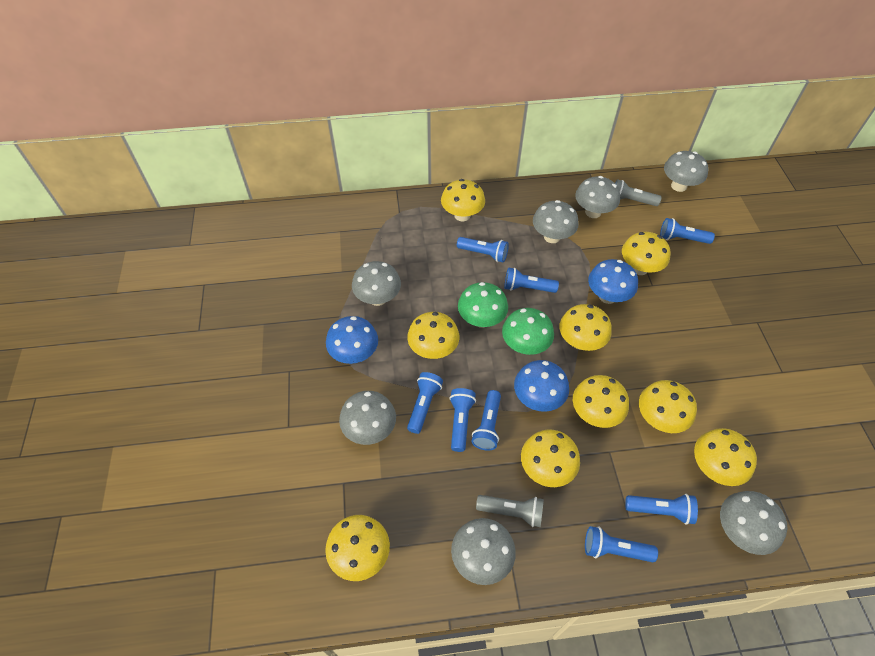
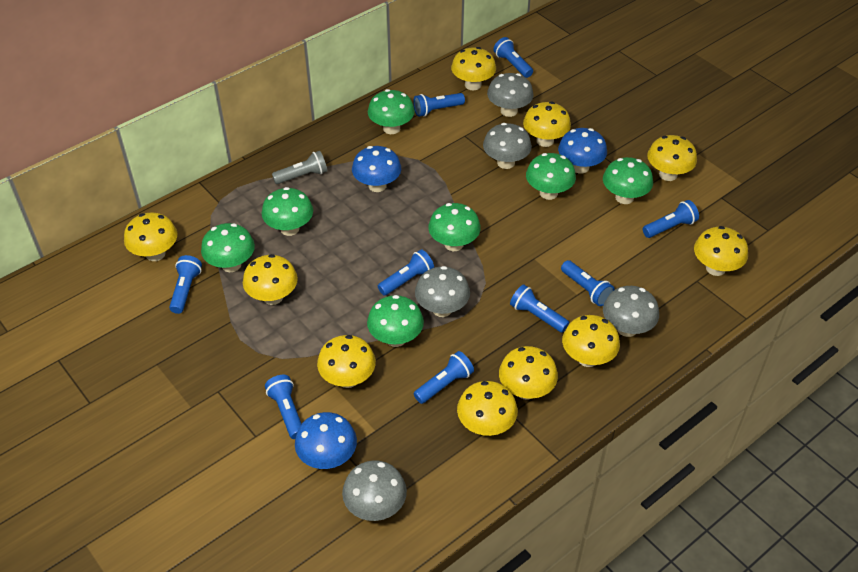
blue flashlight: 8 -> 9
green mushroom: 2 -> 7
grey flashlight: 2 -> 1
grey mushroom: 7 -> 5
yellow mushroom: 9 -> 10

